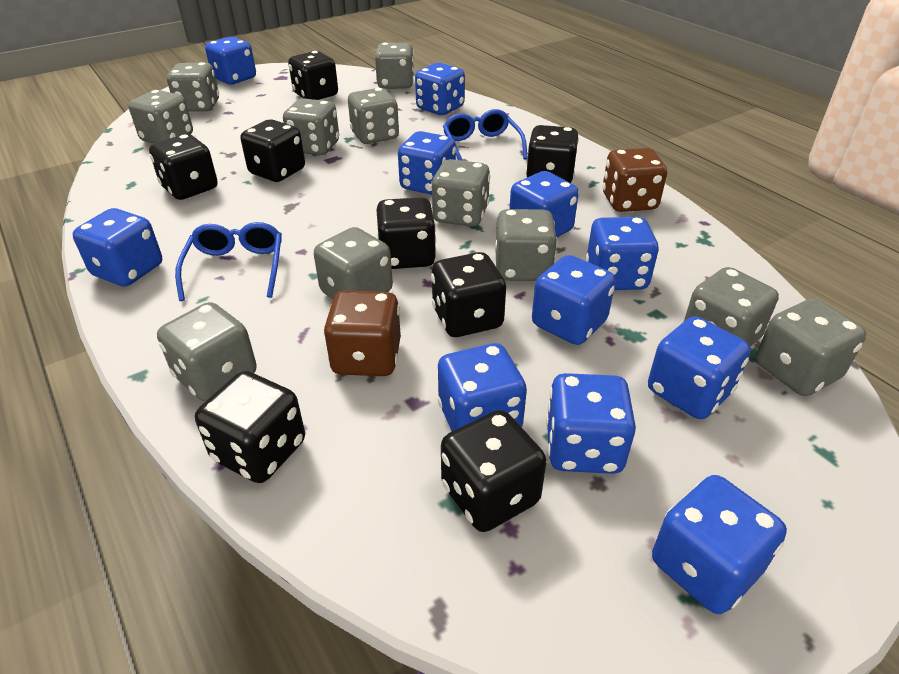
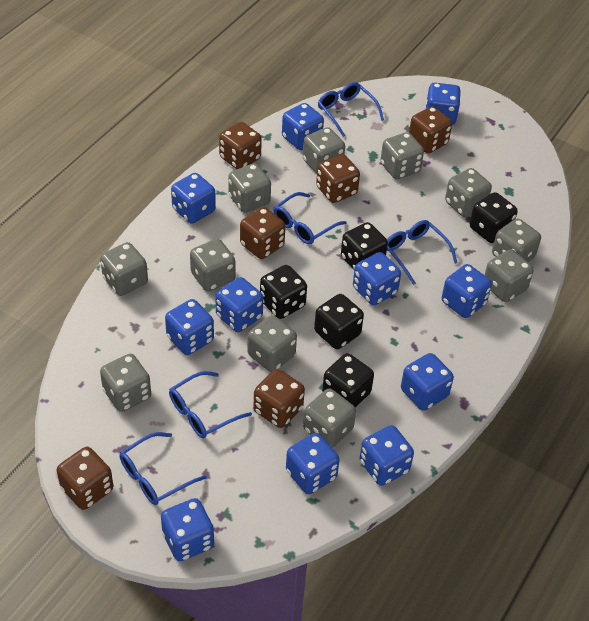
black dice: 8 -> 5
blue glasses: 2 -> 5
brown dice: 2 -> 6

